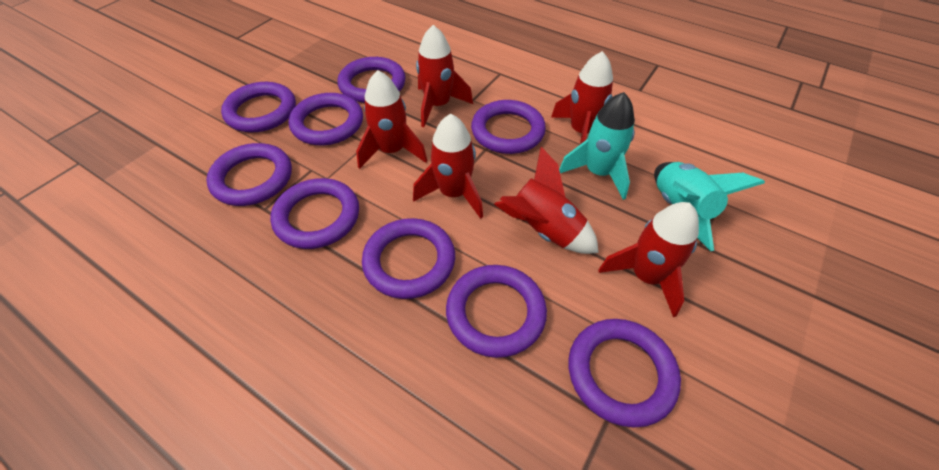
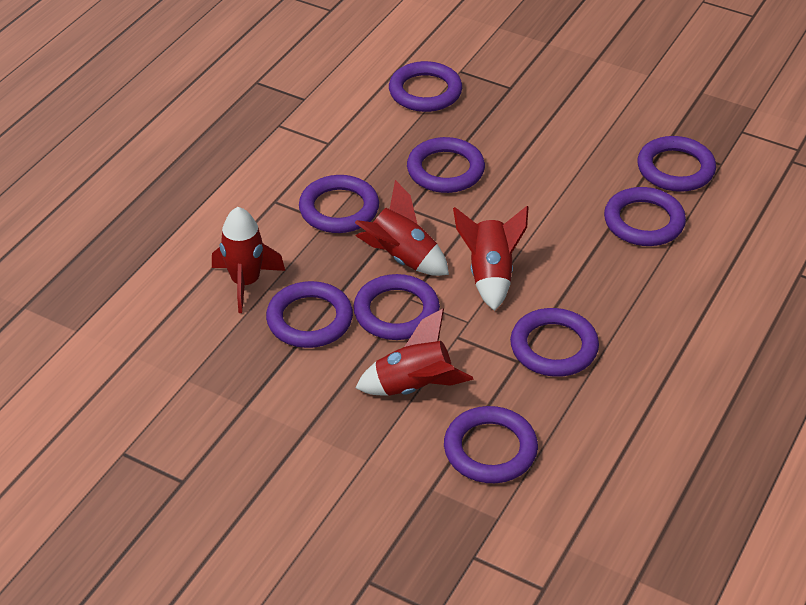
red rocket: 6 -> 4
turquoise rocket: 2 -> 0

